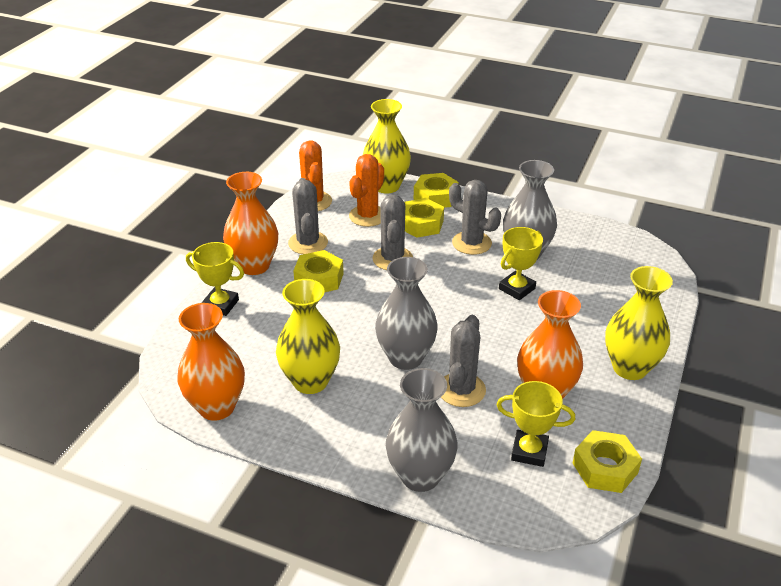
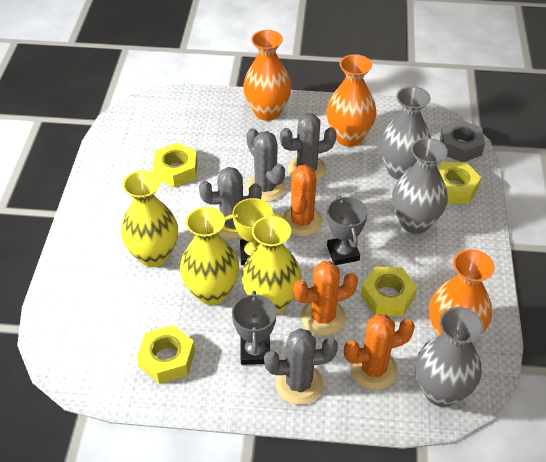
grey nut: 0 -> 1
grey trophy: 0 -> 2
orange cactus: 2 -> 3
yellow trophy: 3 -> 1

